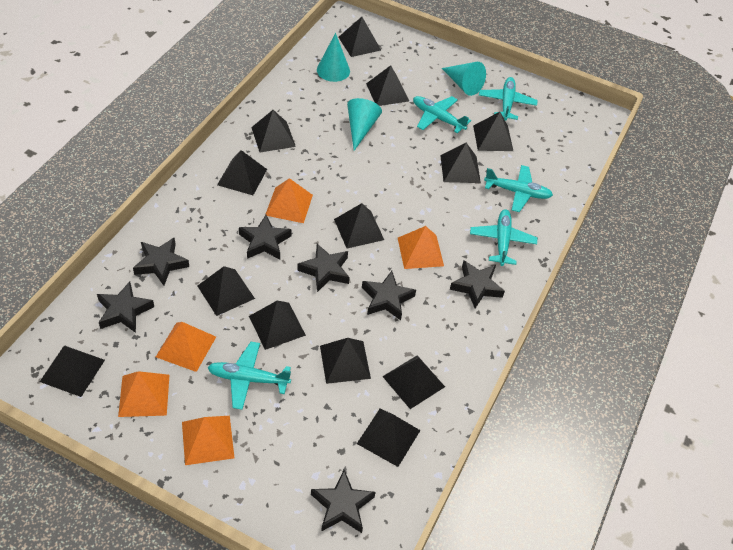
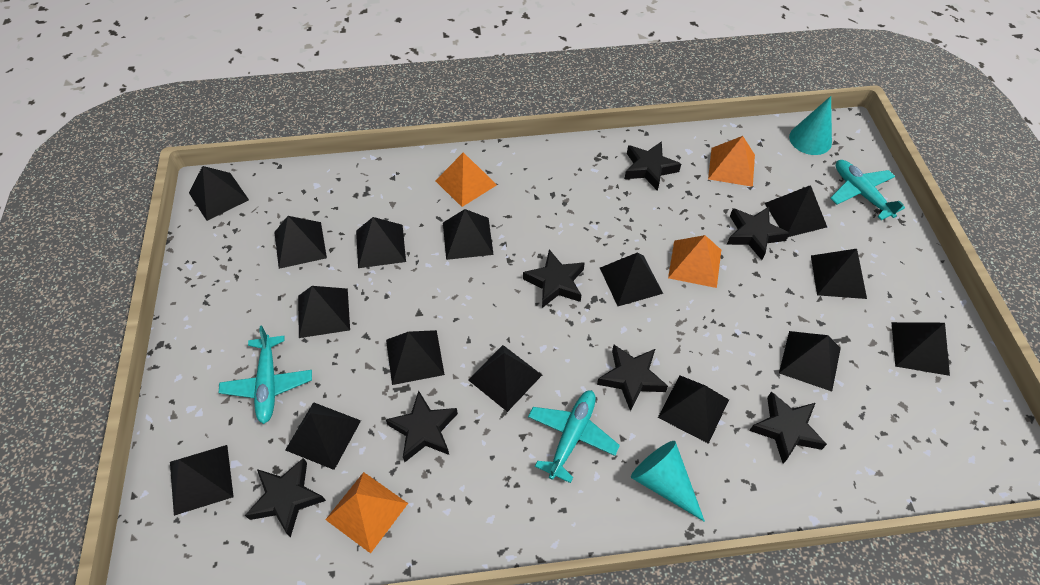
black pyramid: 13 -> 15
orange pyramid: 5 -> 4
turquoise cone: 3 -> 2
turquoise plane: 5 -> 3

